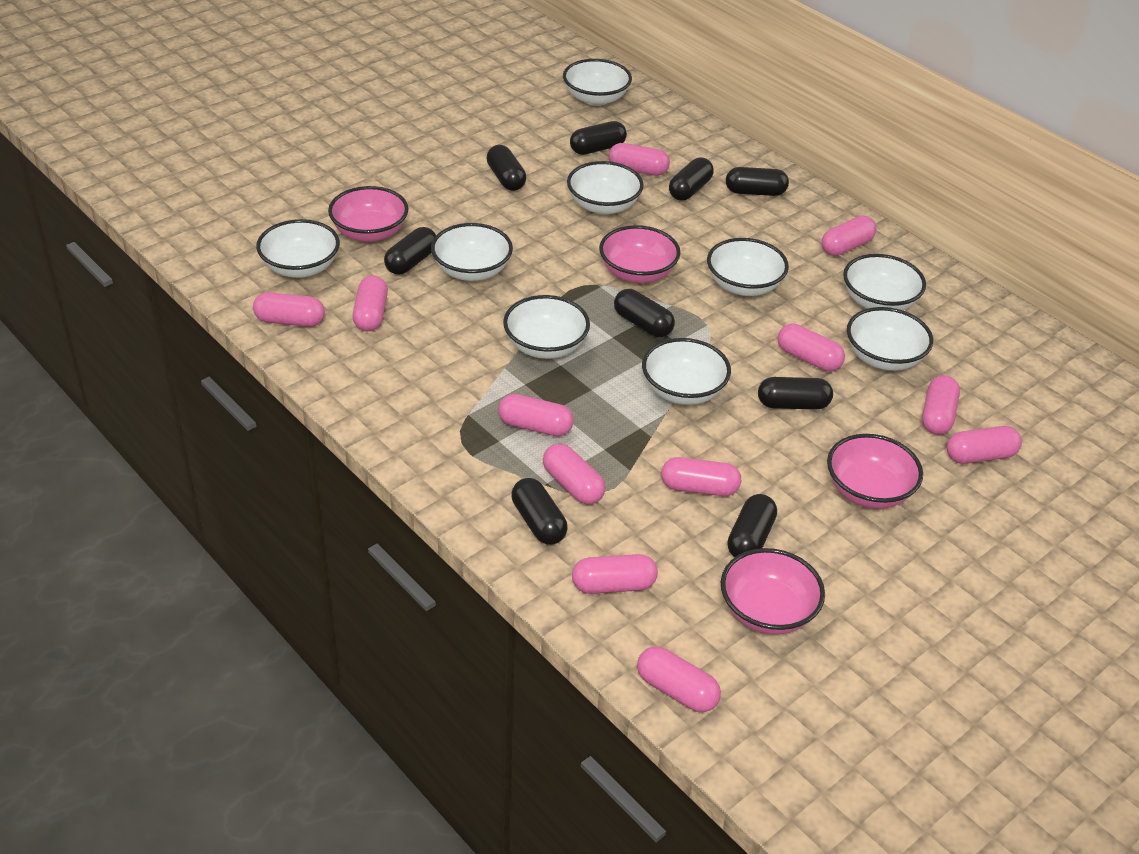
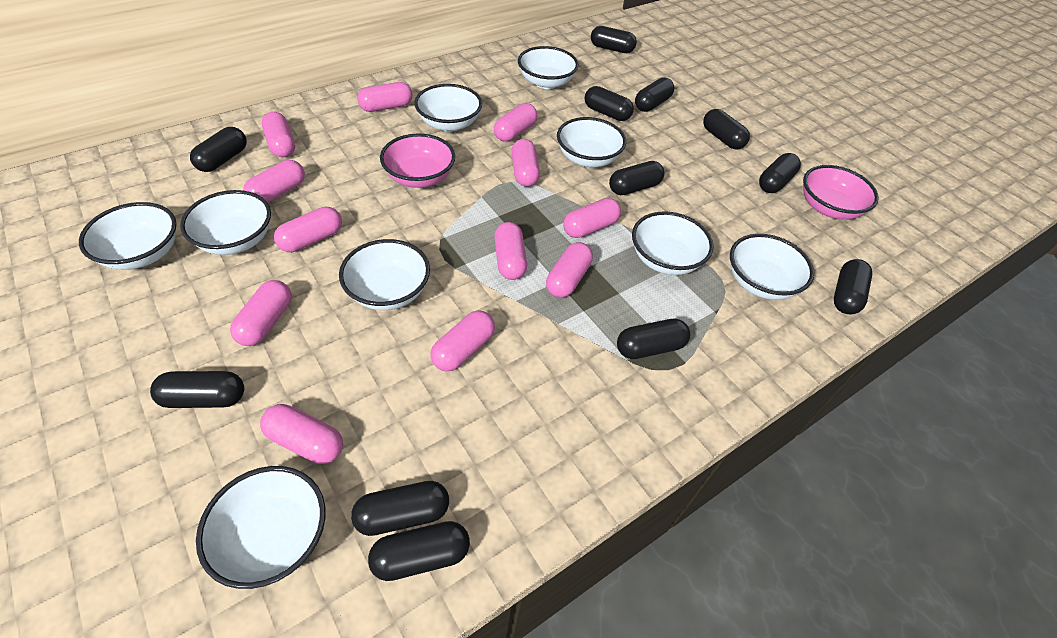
black capsule: 9 -> 12
pink bowl: 4 -> 2

